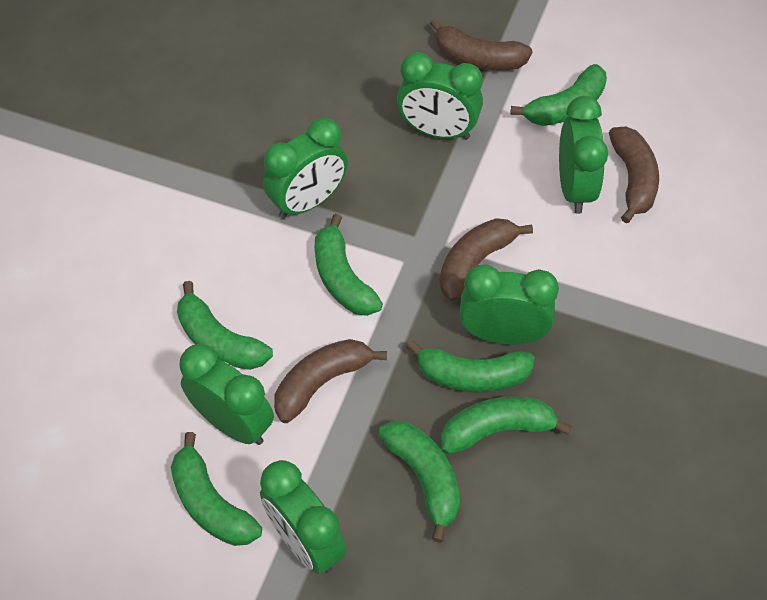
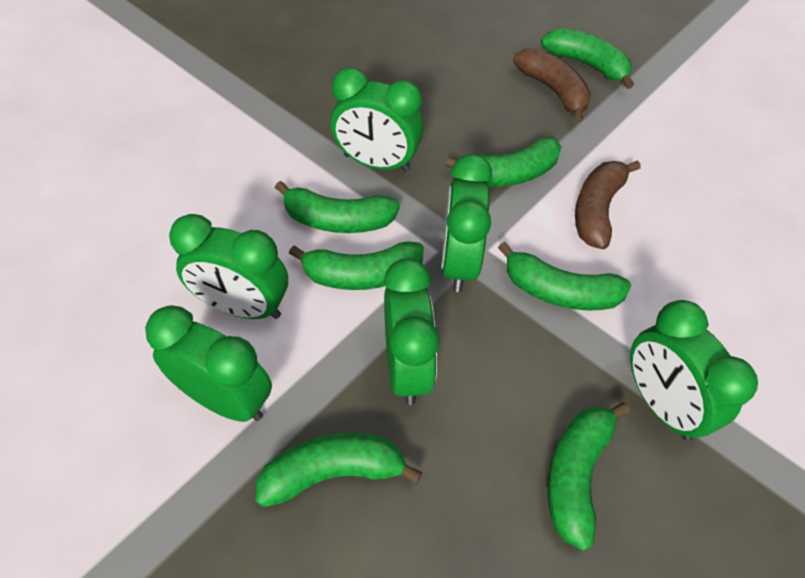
brown banana: 4 -> 2

